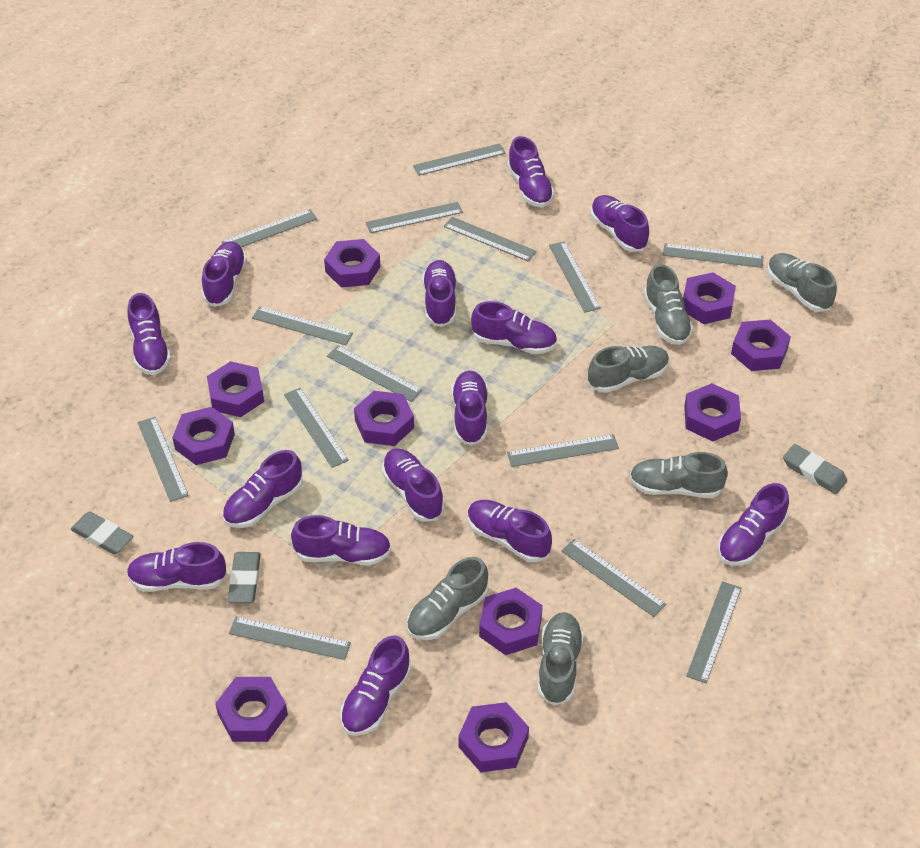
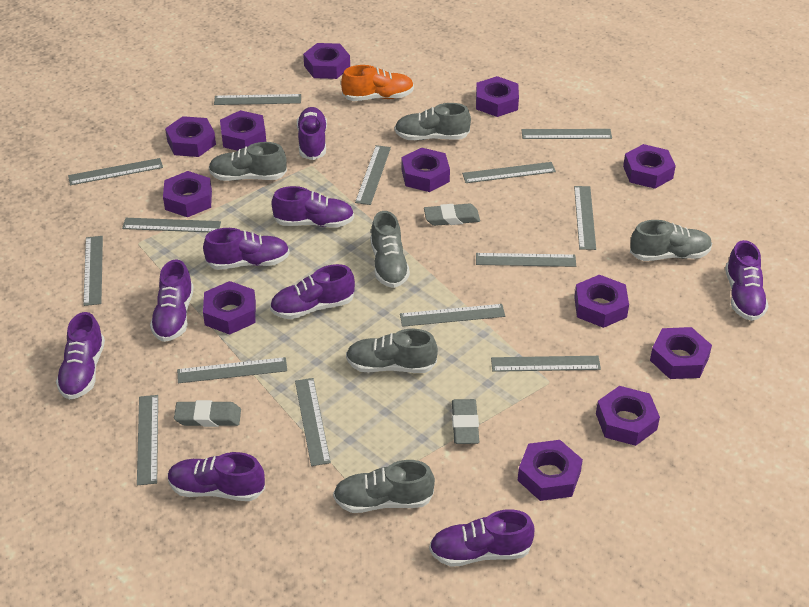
orange shoe: 0 -> 1
purple nut: 10 -> 12
purple shoe: 14 -> 9

